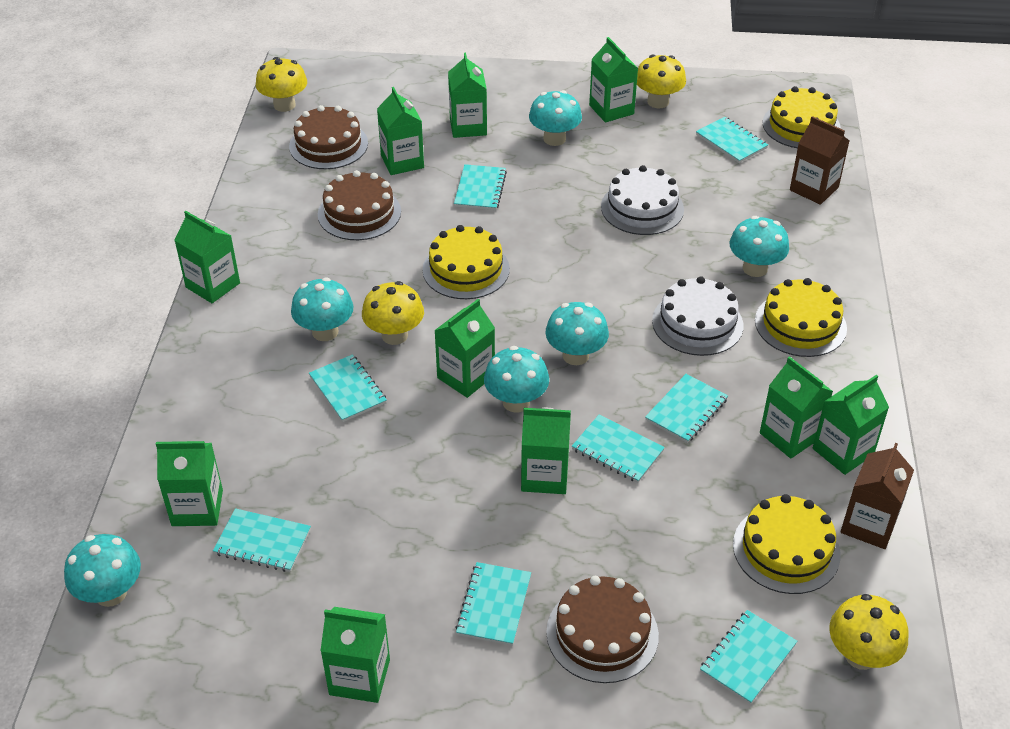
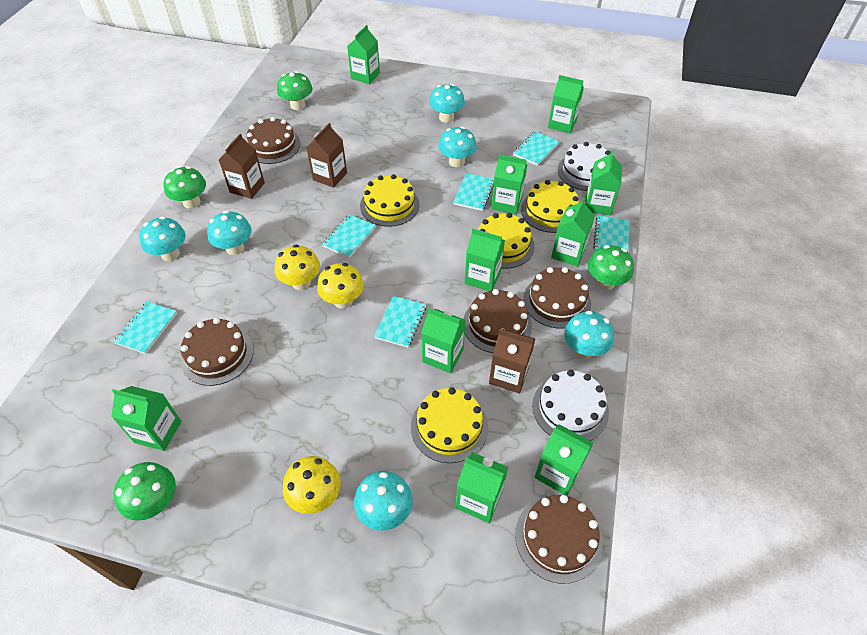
brown cake: 3 -> 5
brown carton: 2 -> 3
green mushroom: 0 -> 4
turquoise notebook: 8 -> 6
yellow mushroom: 4 -> 3

